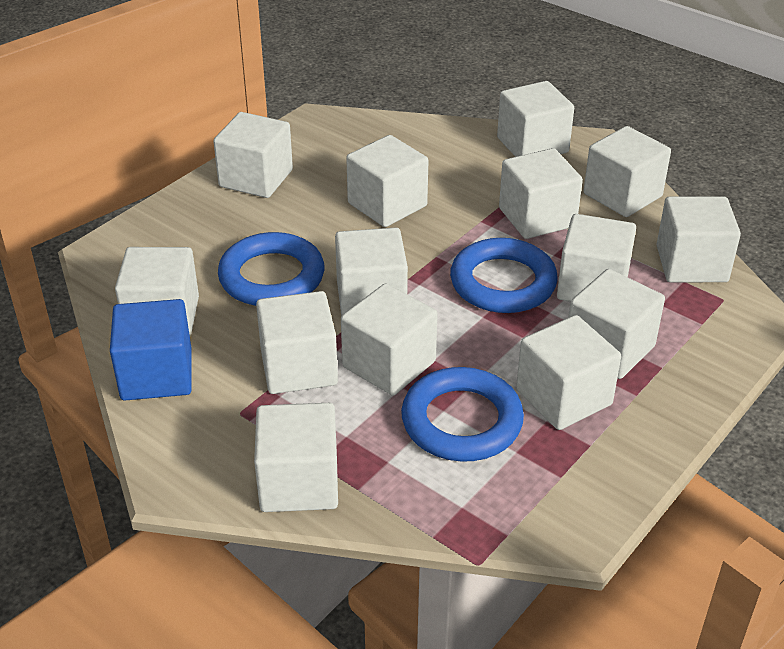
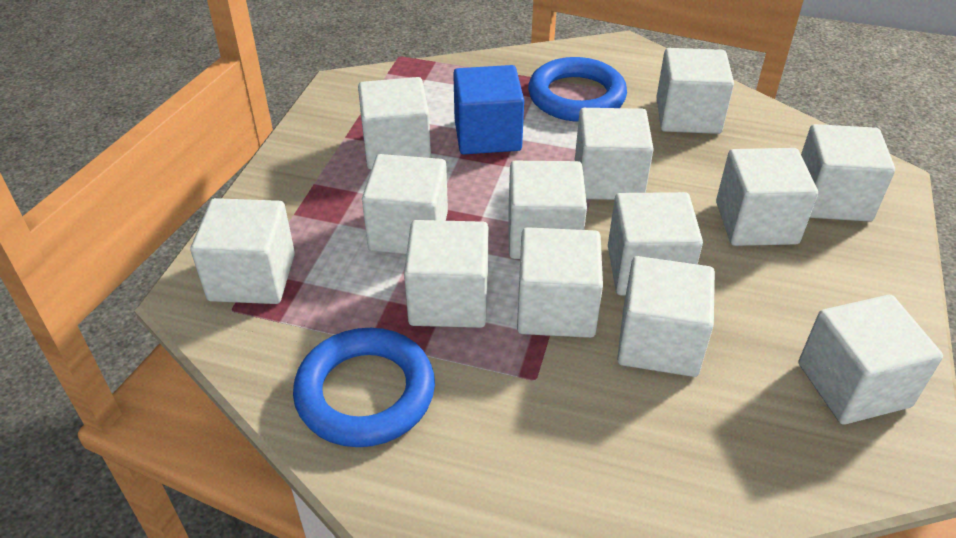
blue ring: 3 -> 2
white cube: 14 -> 13

